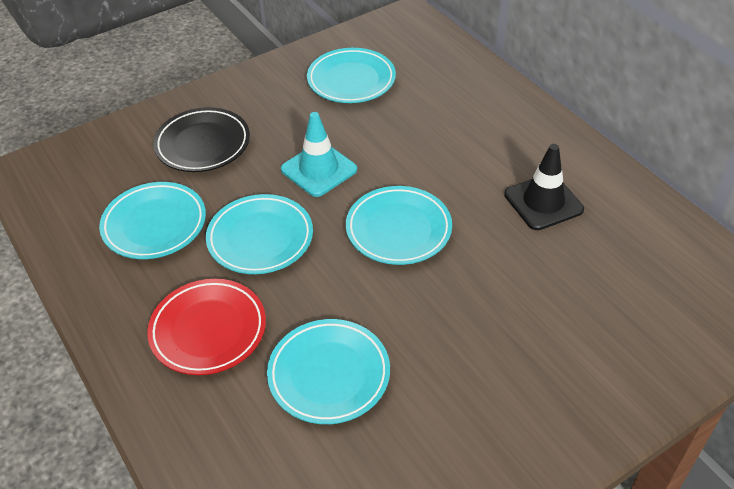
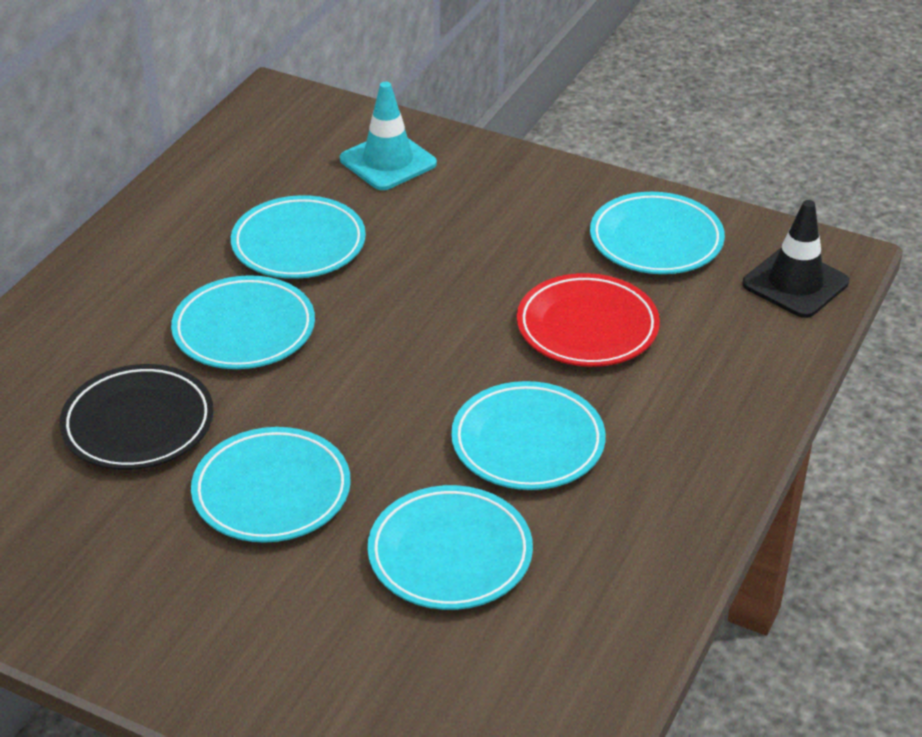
turquoise plate: 5 -> 6

